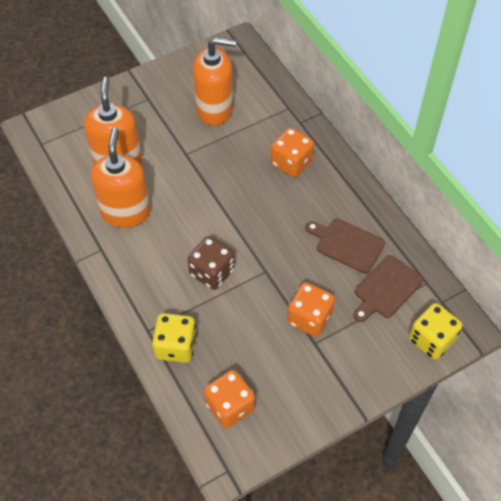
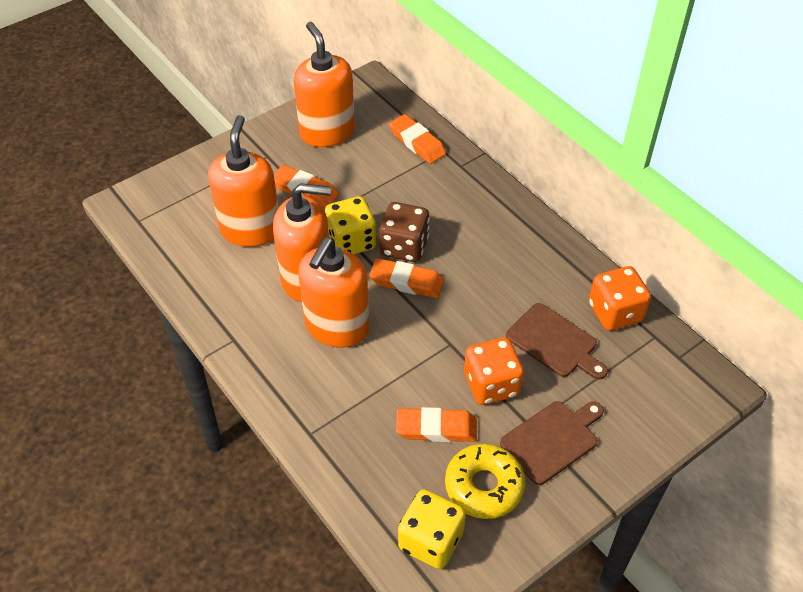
orange dice: 3 -> 2
orange eraser: 0 -> 4
orange soap dispenser: 3 -> 4
yellow donut: 0 -> 1

